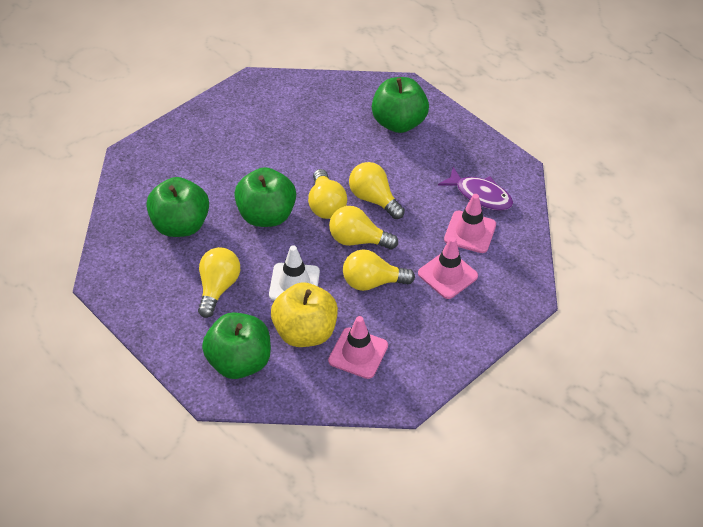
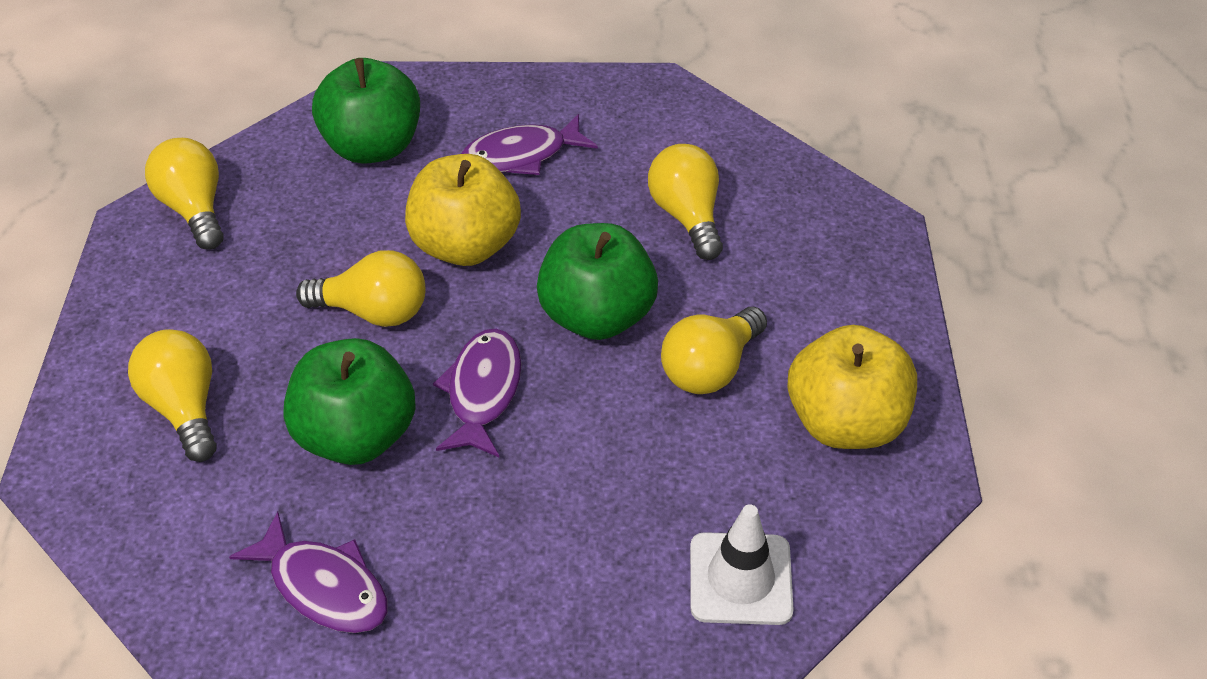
green apple: 4 -> 3
pink traffic cone: 3 -> 0
purple fish: 1 -> 3
yellow apple: 1 -> 2

